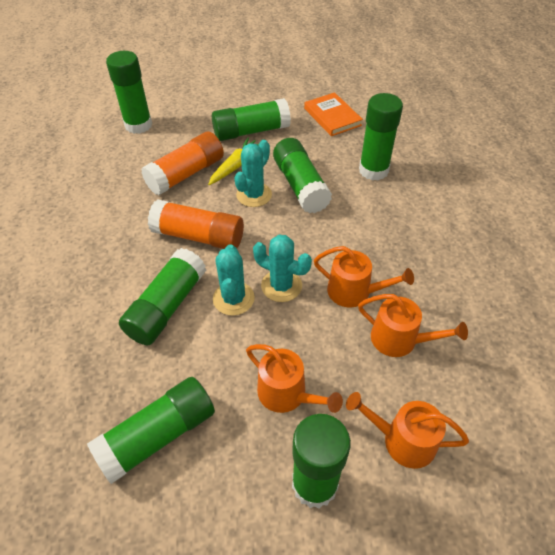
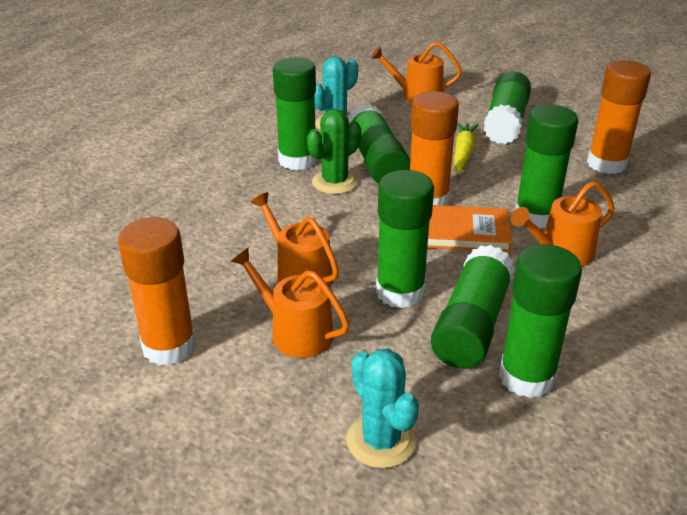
green cactus: 0 -> 1
orange glue stick: 2 -> 3
turquoise cactus: 3 -> 2

